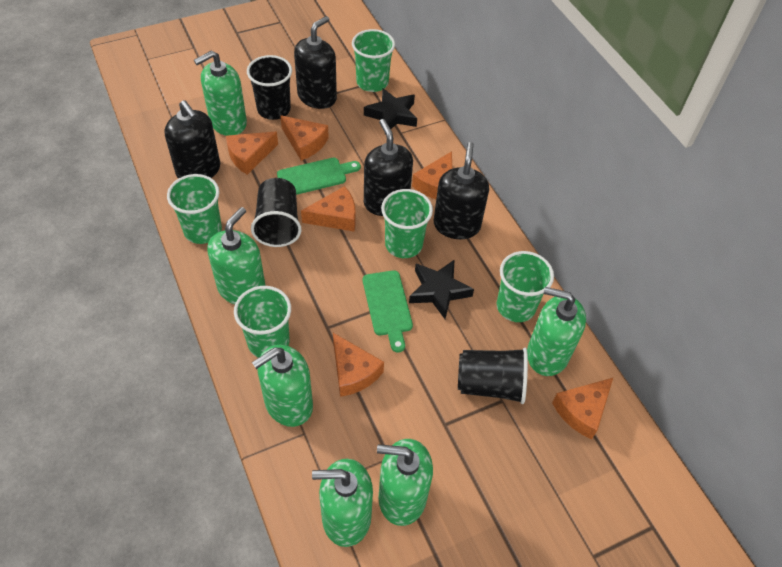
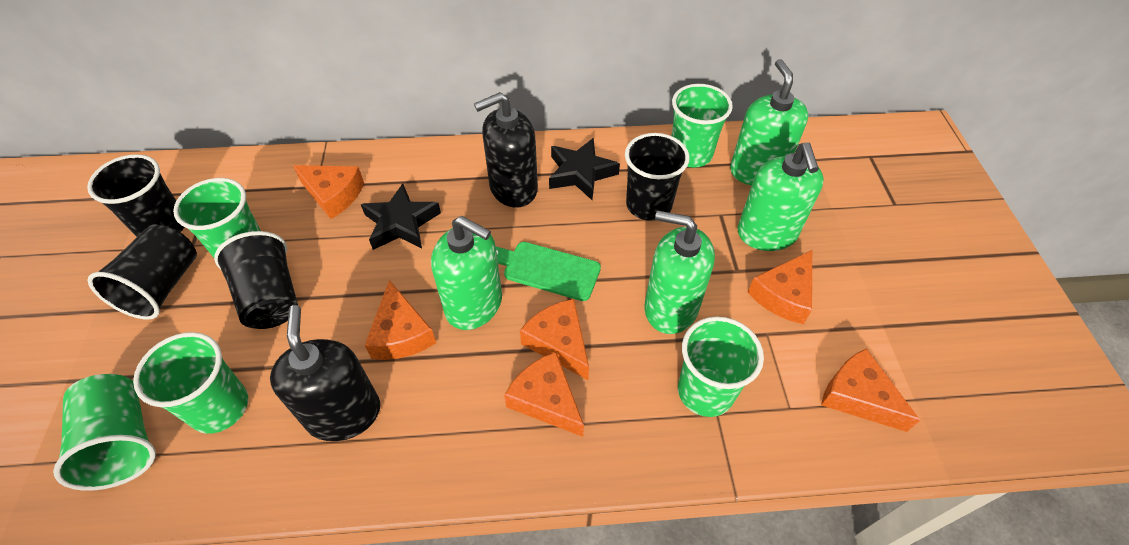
black cup: 3 -> 4
black soap dispenser: 4 -> 2
green cutting board: 2 -> 1
green soap dispenser: 6 -> 4

